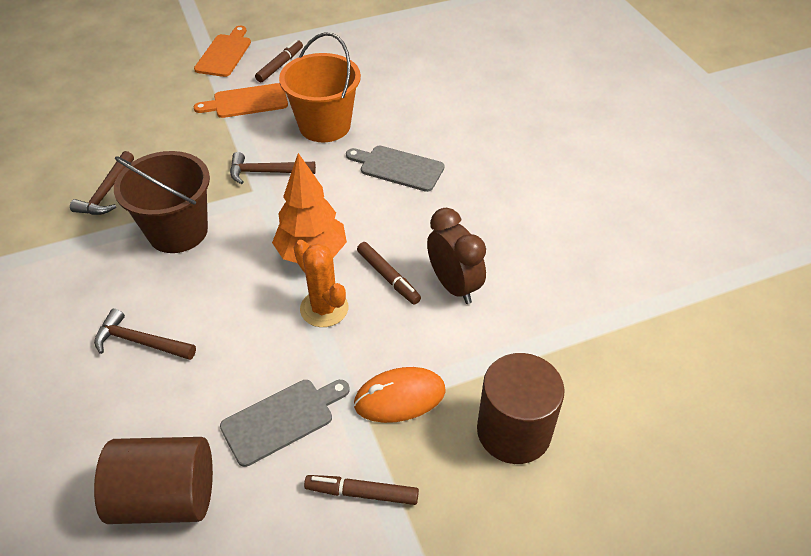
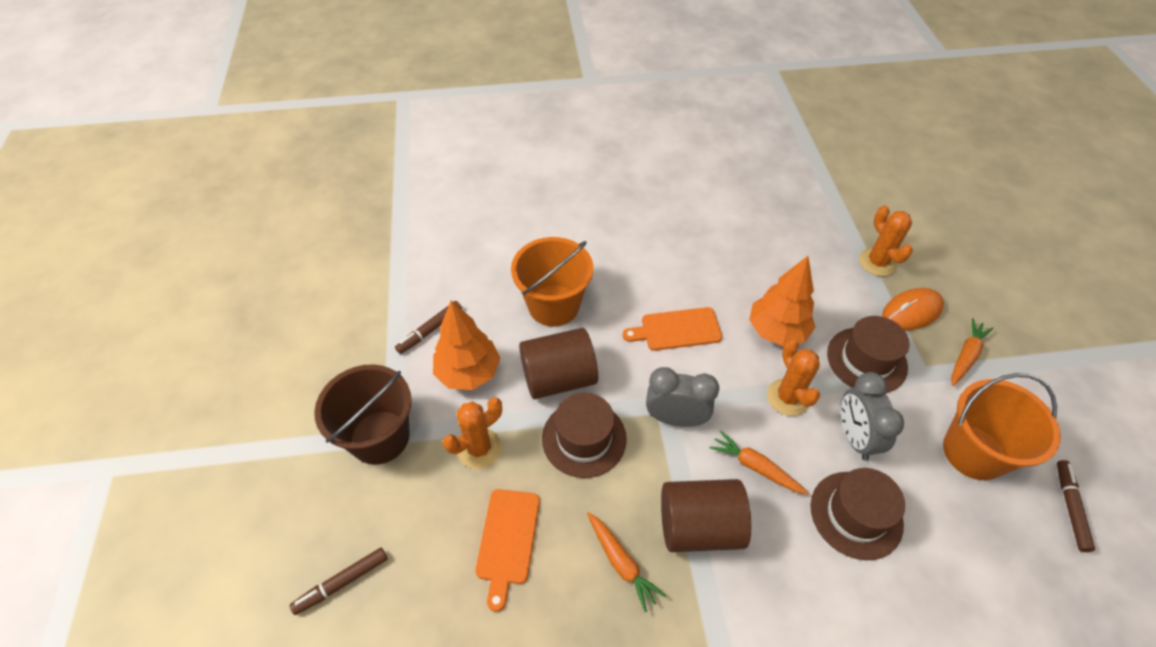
brown clock: 1 -> 0
brown hammer: 3 -> 0
brown hat: 0 -> 3
grey clock: 0 -> 2
grey cutting board: 2 -> 0
orange bucket: 1 -> 2
orange cactus: 1 -> 3
orange carrot: 0 -> 3
orange tree: 1 -> 2

